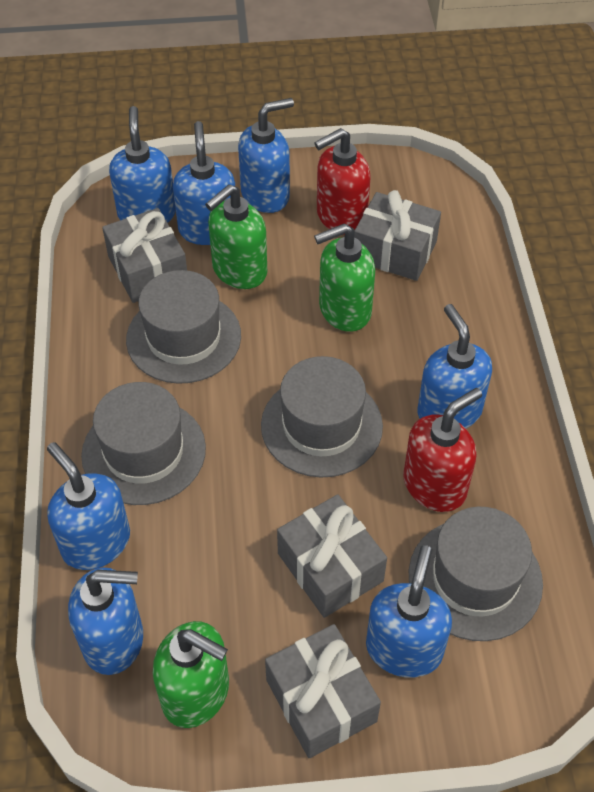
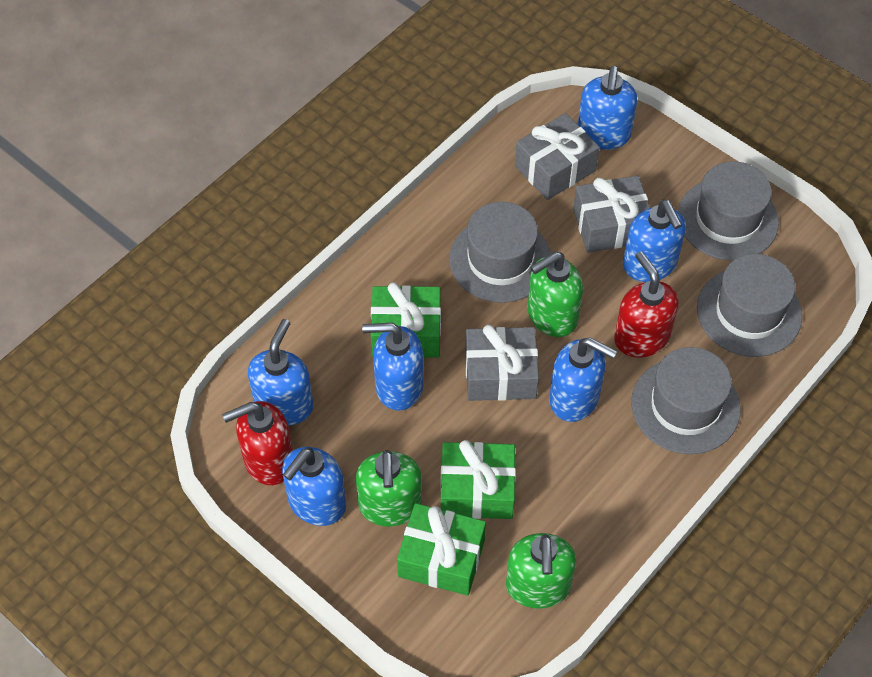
blue soap dispenser: 7 -> 6
green gift: 0 -> 3
grey gift: 4 -> 3

